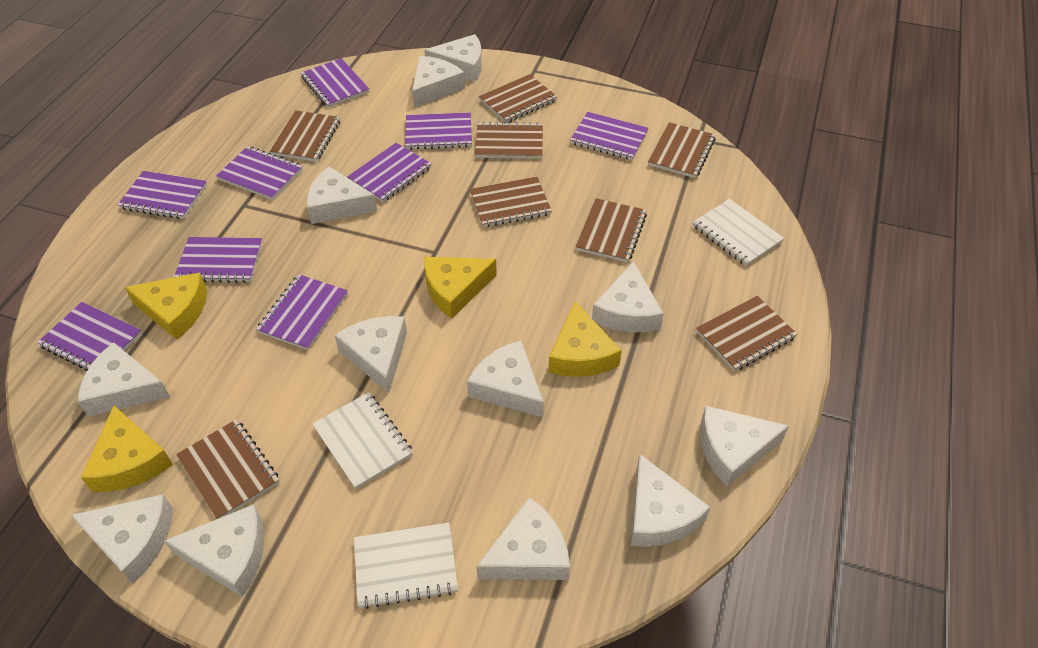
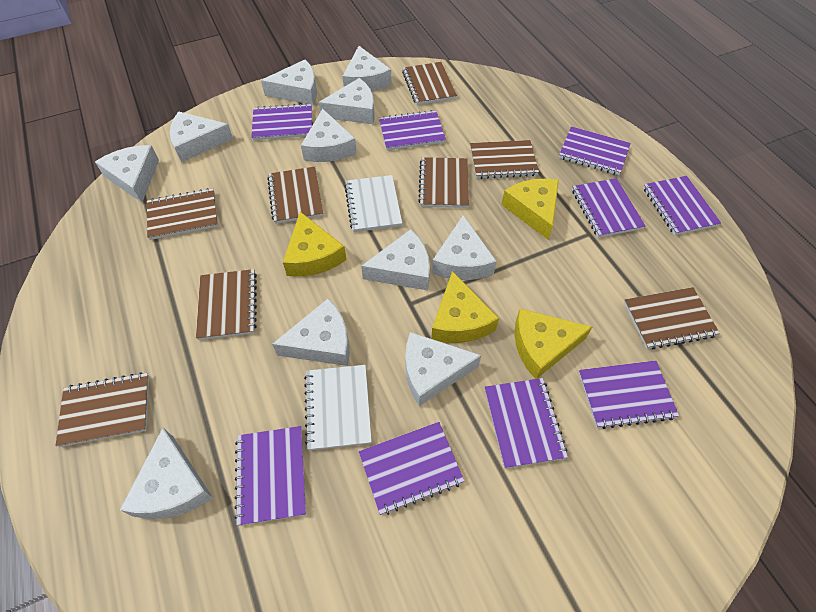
white cheese: 12 -> 11
white notebook: 3 -> 2

